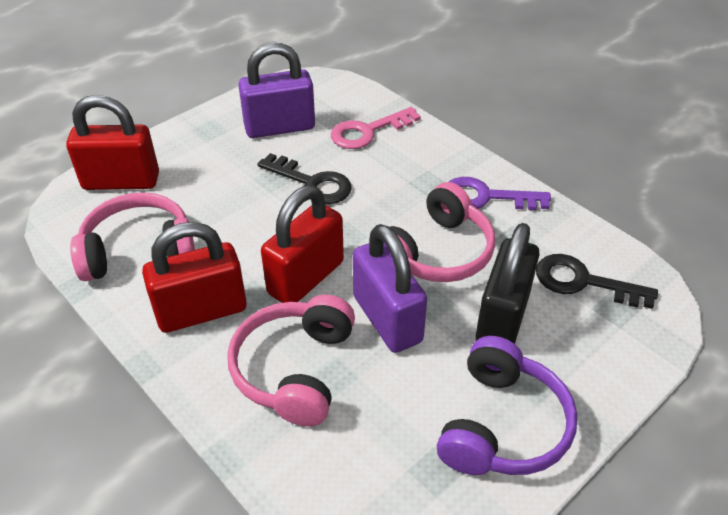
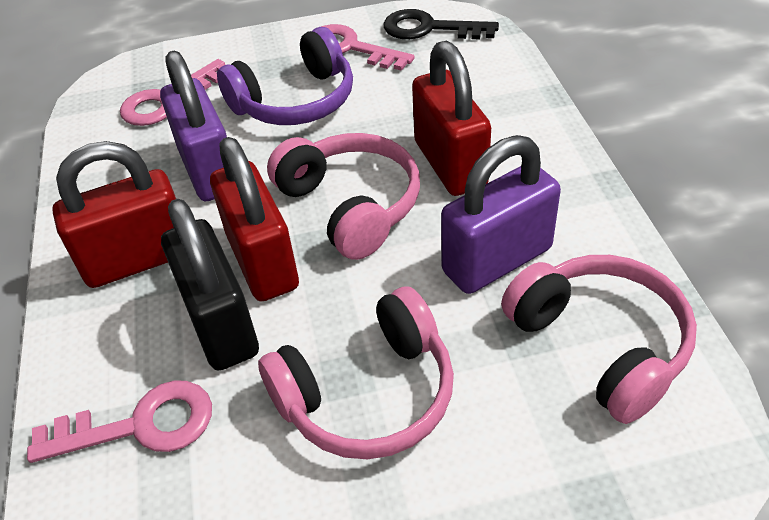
black key: 2 -> 1
pink key: 1 -> 3
purple key: 1 -> 0

